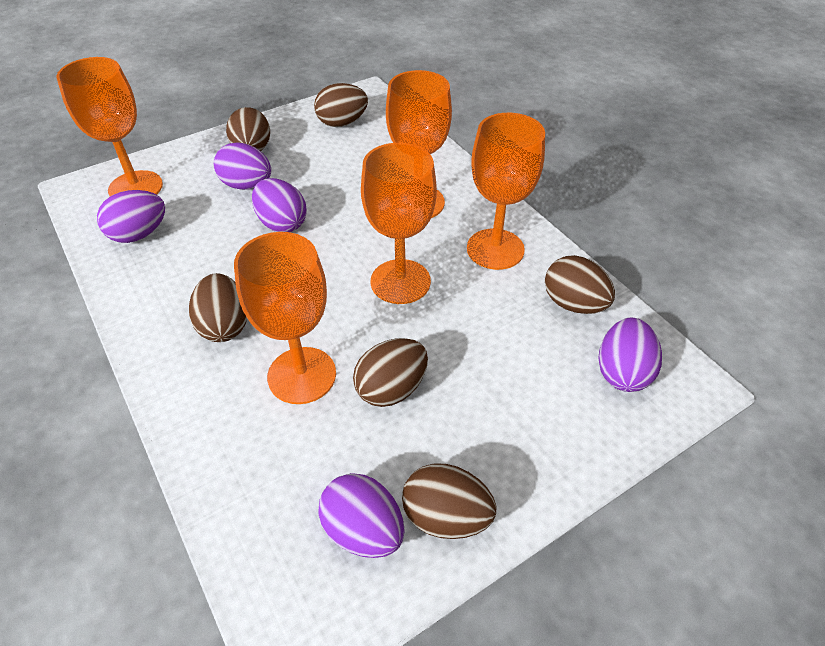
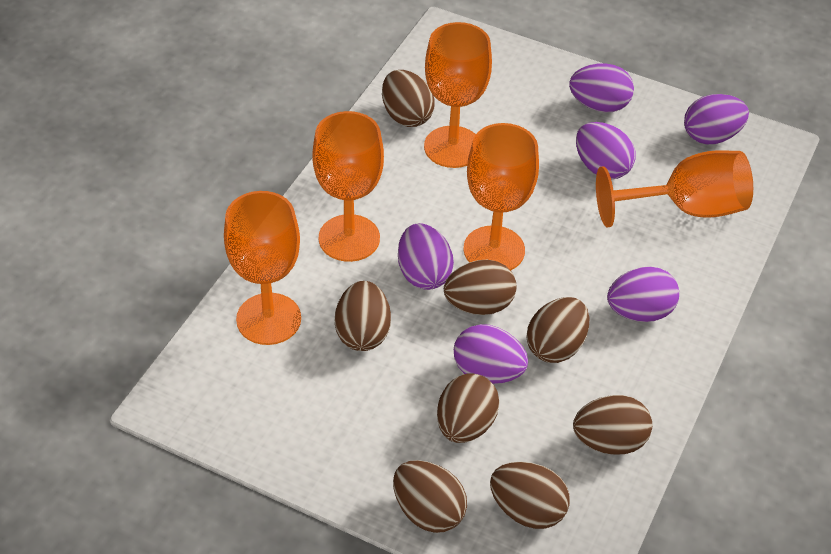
brown egg: 6 -> 8
purple egg: 5 -> 6

